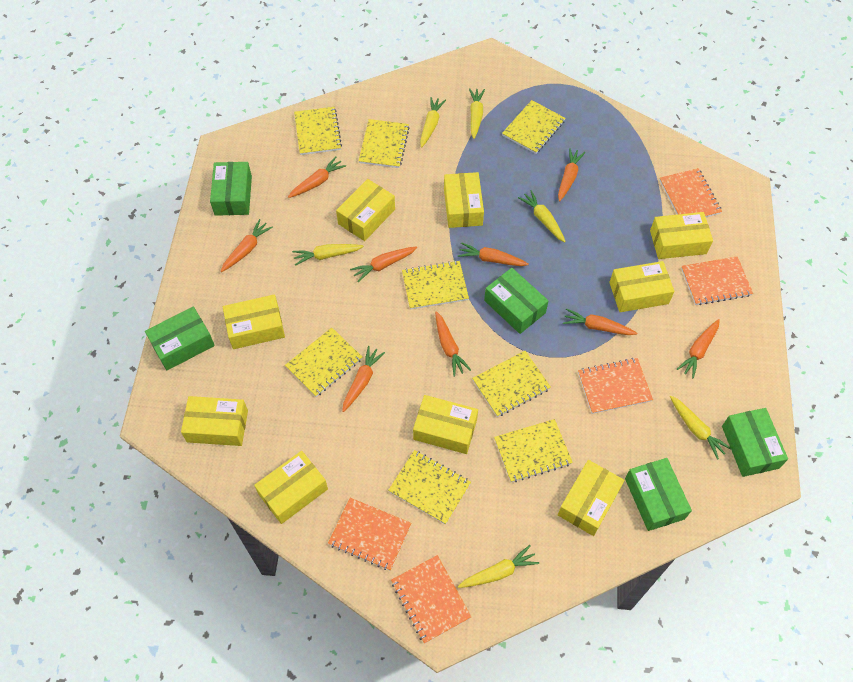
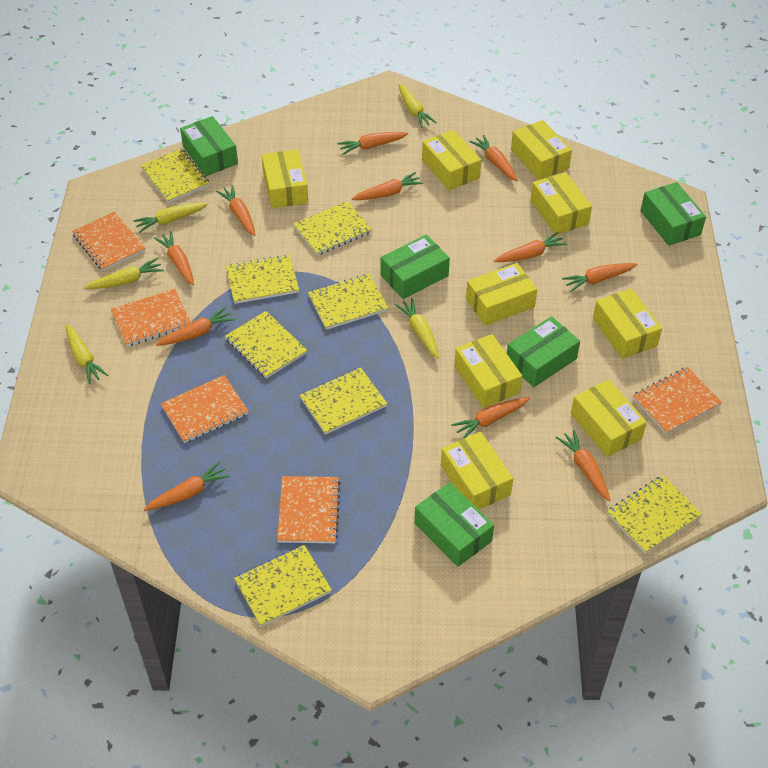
orange carrot: 9 -> 11
yellow carrot: 6 -> 5

